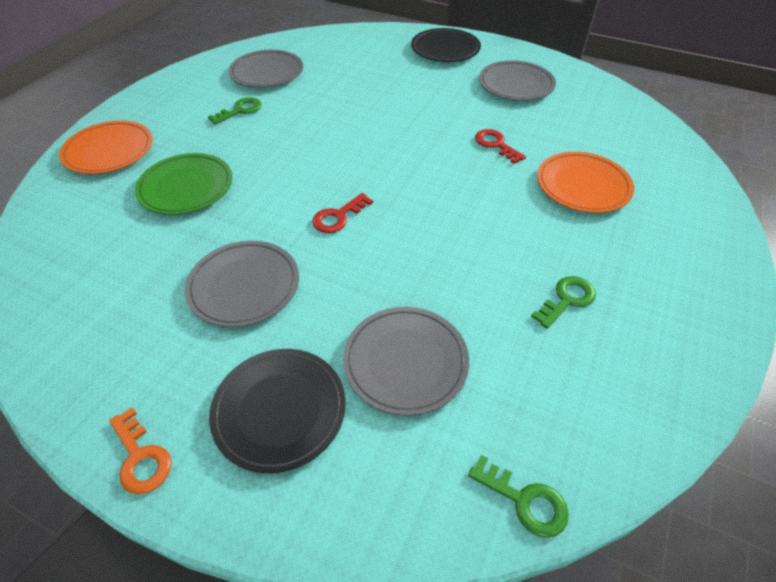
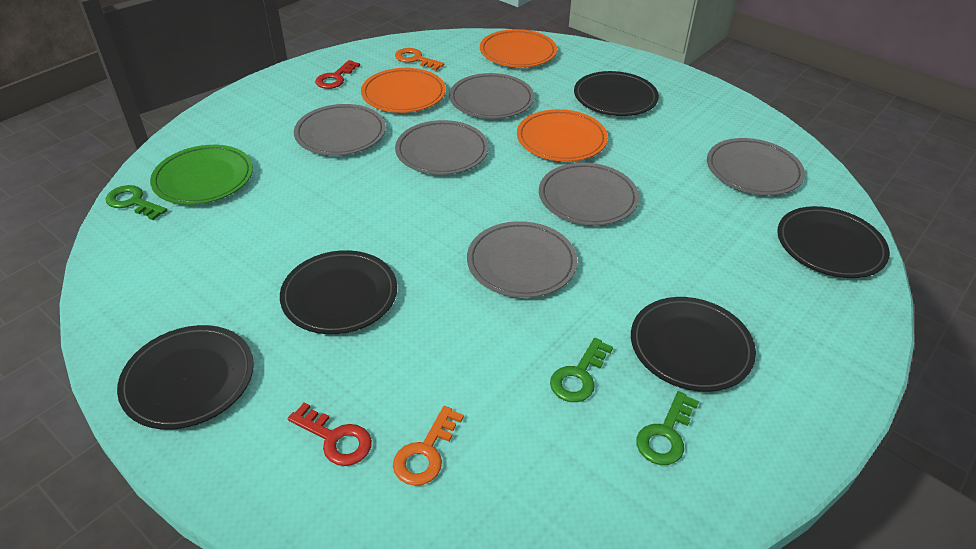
black plate: 2 -> 5
grey plate: 4 -> 6
orange key: 1 -> 2
orange plate: 2 -> 3

